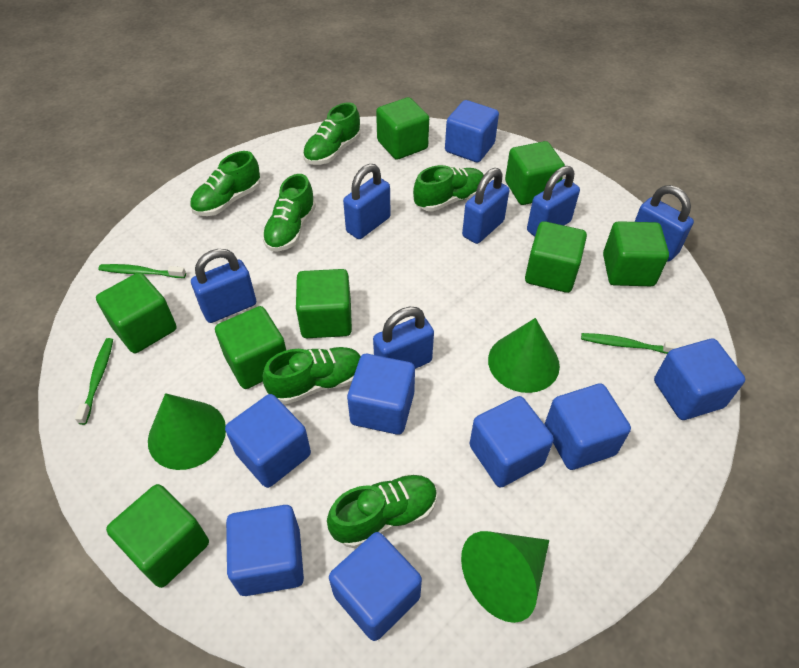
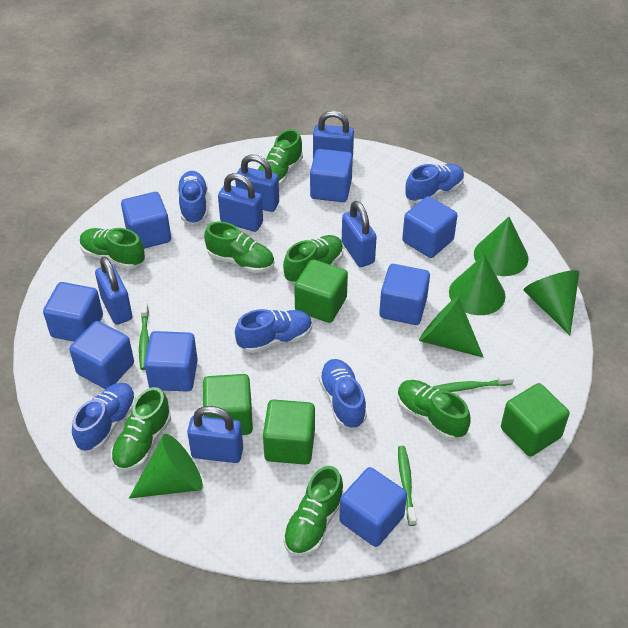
blue shoe: 0 -> 5
green cone: 3 -> 5
green cube: 8 -> 4
green shoe: 6 -> 7

